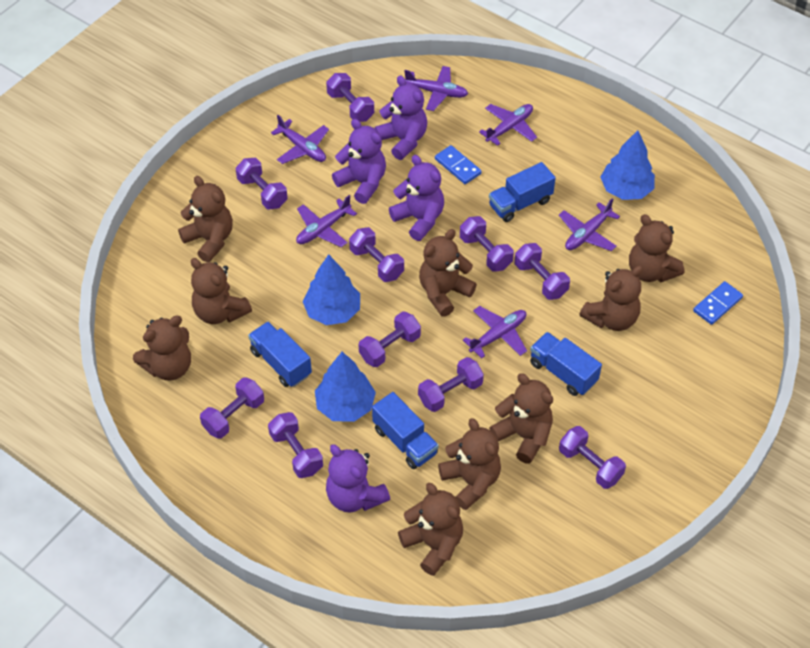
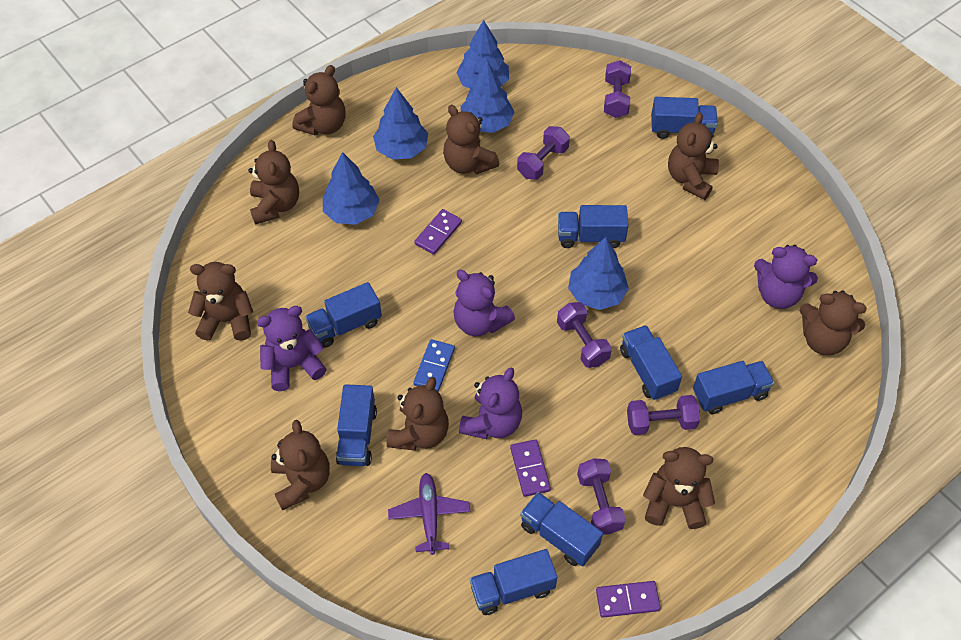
blue domino: 2 -> 1
blue tree: 3 -> 5
blue truck: 4 -> 8
purple domino: 0 -> 3
purple dumbbell: 10 -> 5
purple plane: 6 -> 1

